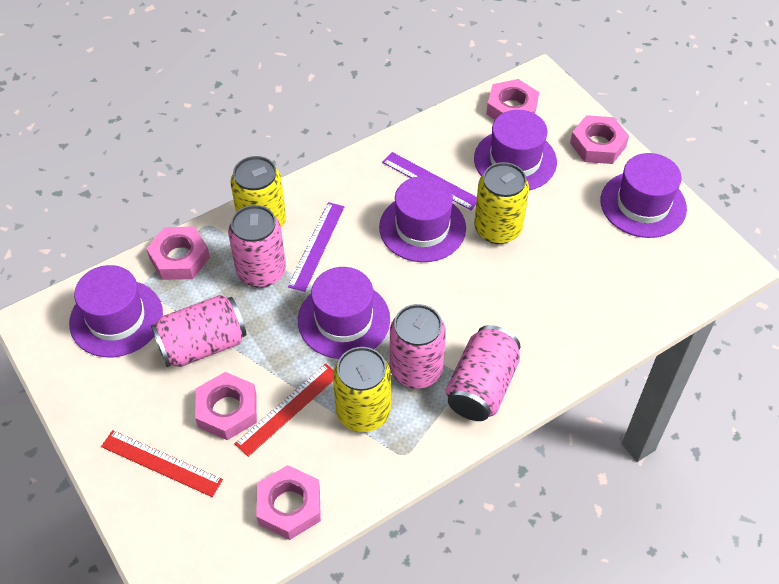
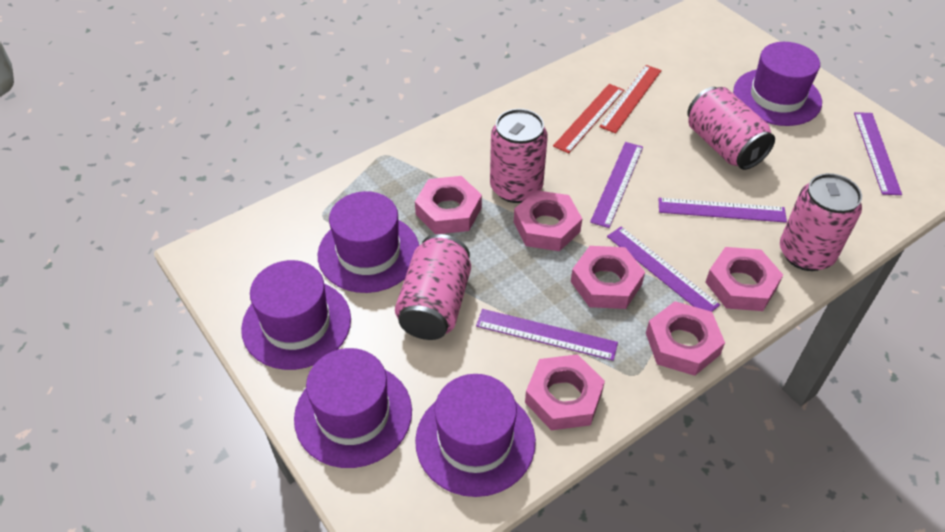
pink nut: 5 -> 6
purple ruler: 2 -> 5
yellow can: 3 -> 0

